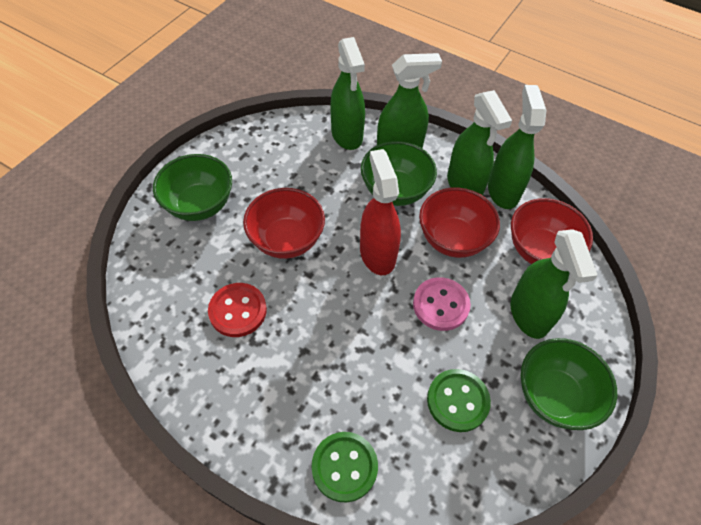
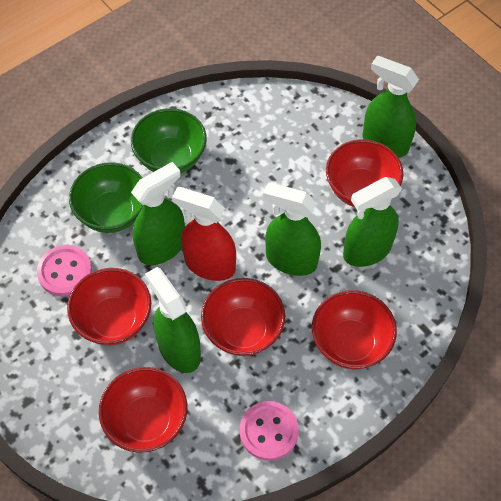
green bowl: 3 -> 2
green button: 2 -> 0
pink button: 1 -> 2
red bowl: 3 -> 5
red button: 1 -> 0

